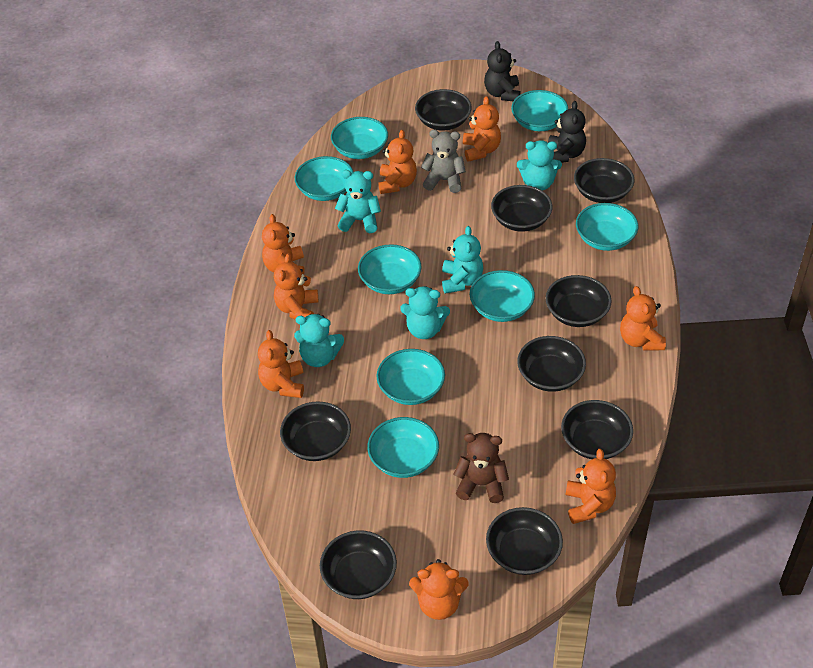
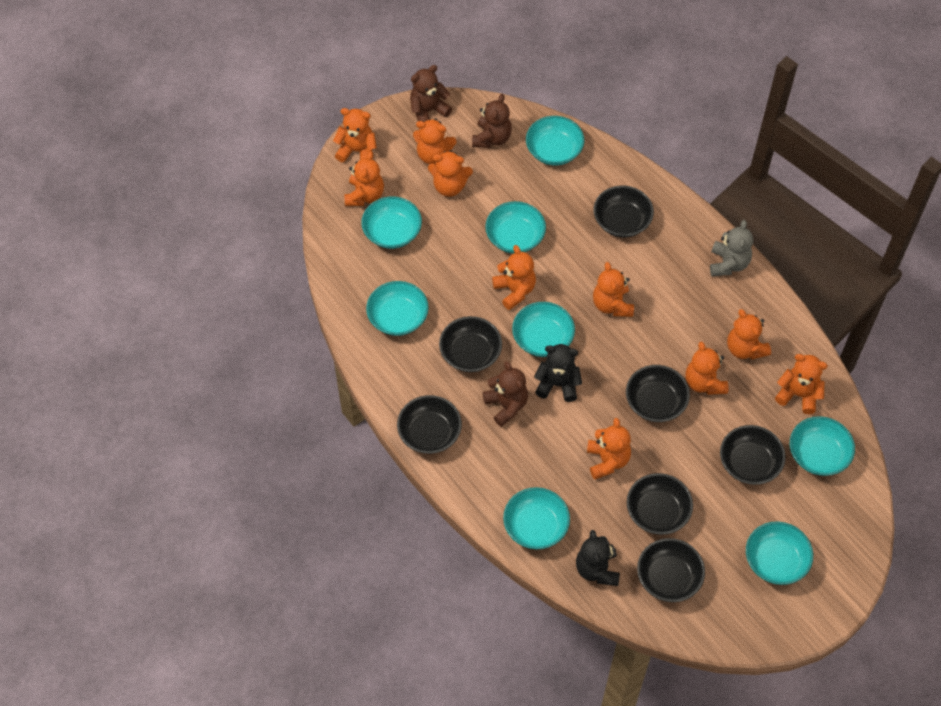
black bowl: 9 -> 7
brown teddy bear: 1 -> 3
orange teddy bear: 8 -> 10
turquoise teddy bear: 5 -> 0

